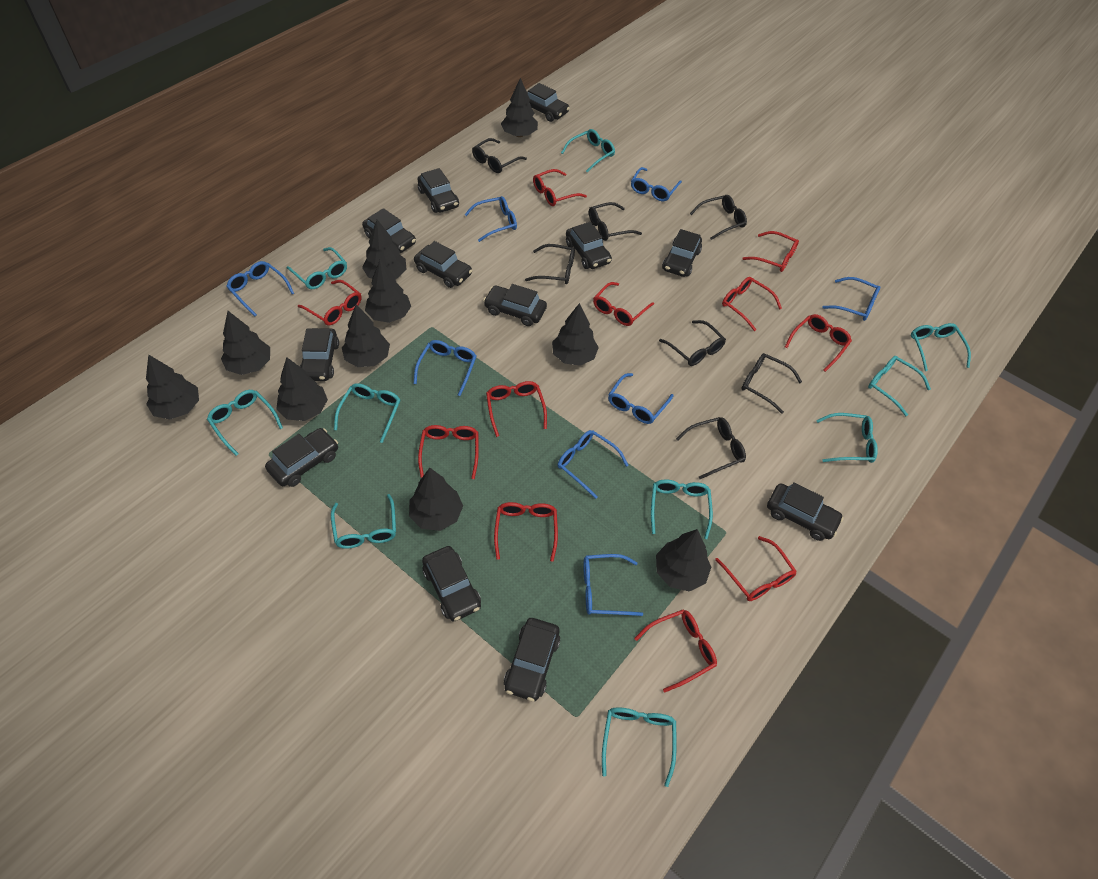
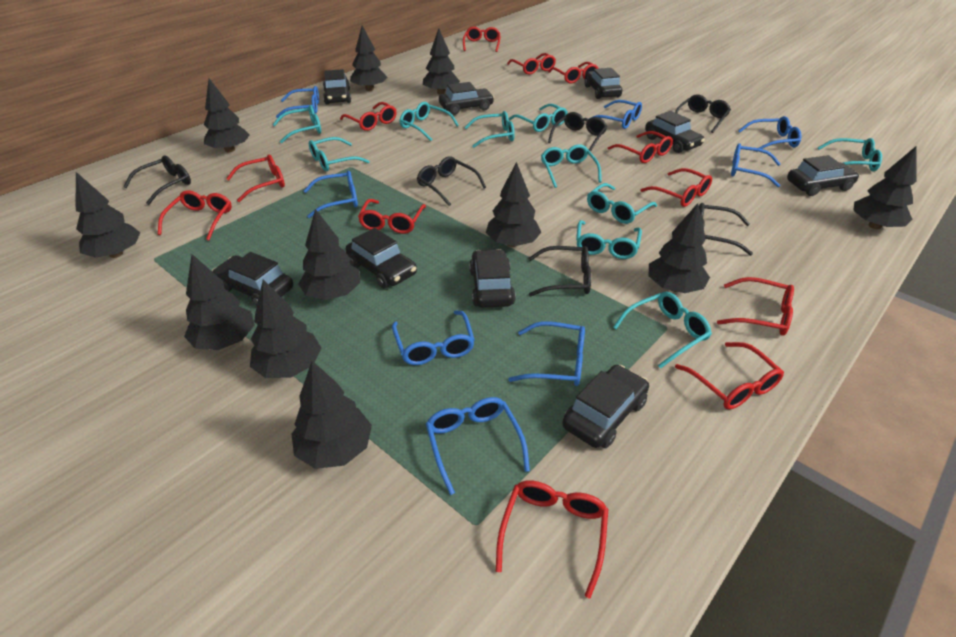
black car: 12 -> 9
black glasses: 7 -> 6
black tree: 10 -> 11
red glasses: 11 -> 12

